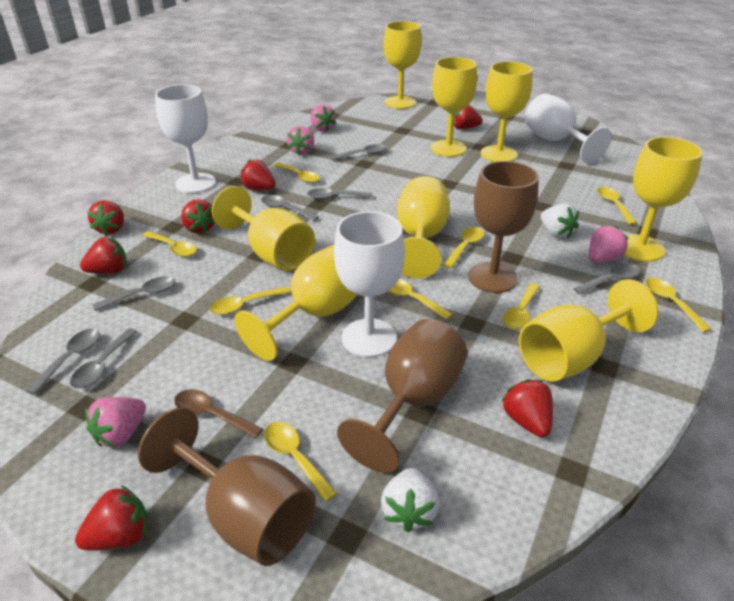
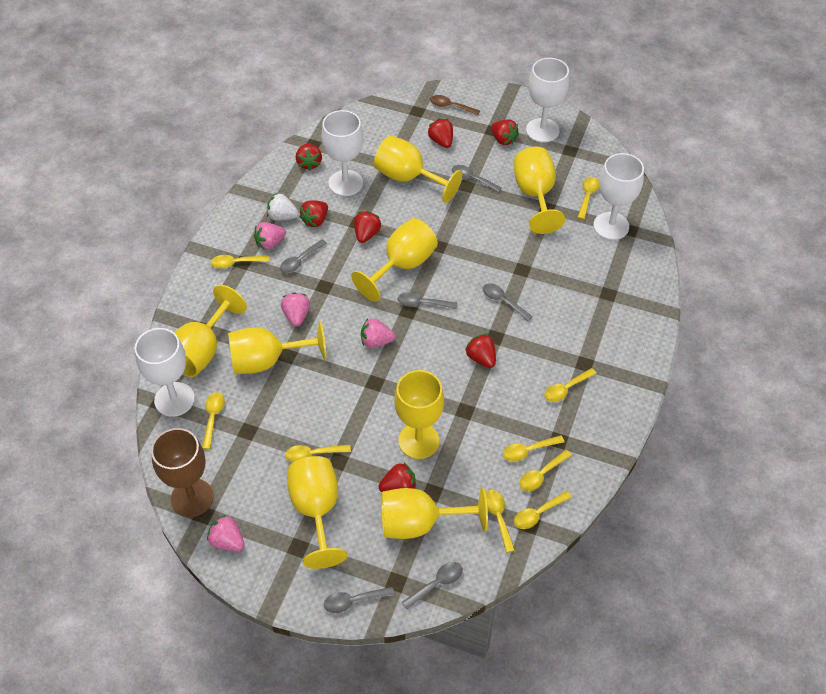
brown goblet: 3 -> 1
grey spoon: 7 -> 6
white goblet: 3 -> 4
white strawberry: 2 -> 1

